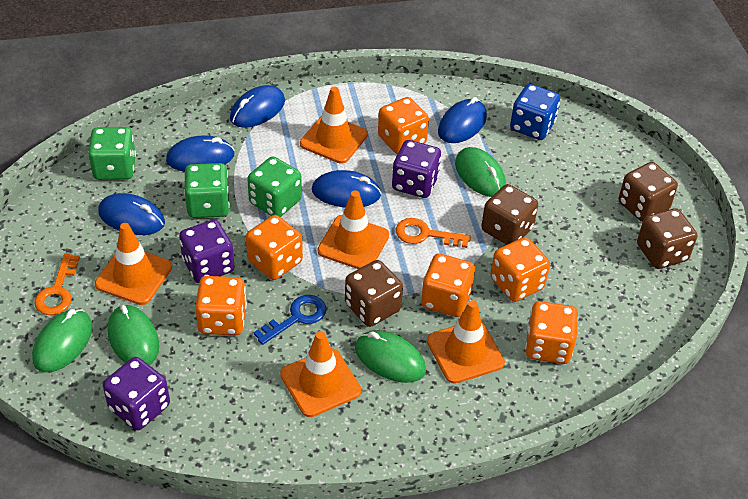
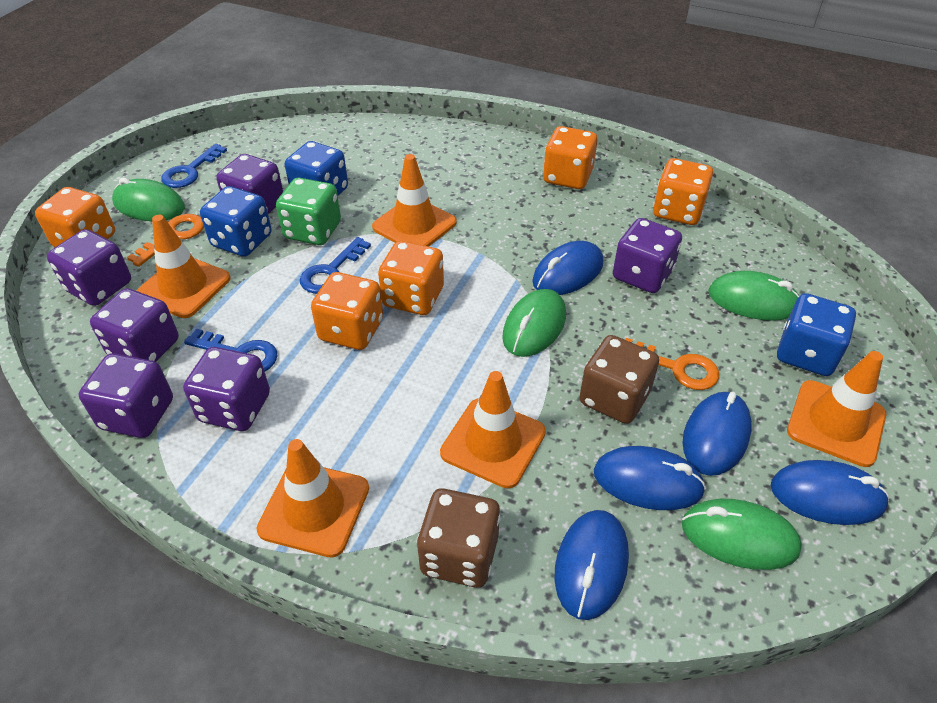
blue dice: 1 -> 3
blue key: 1 -> 3
brown dice: 4 -> 2
green dice: 3 -> 1
orange dice: 6 -> 5
purple dice: 3 -> 6

